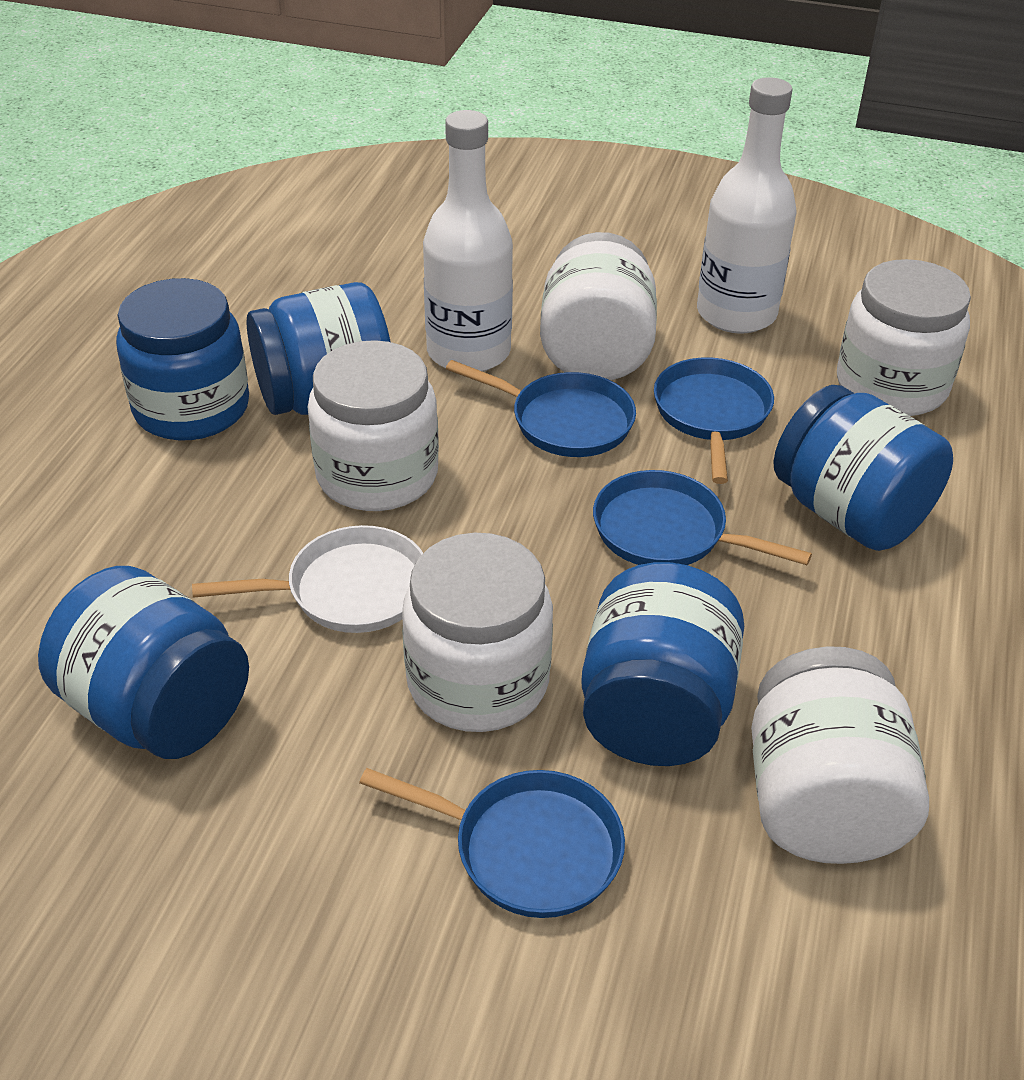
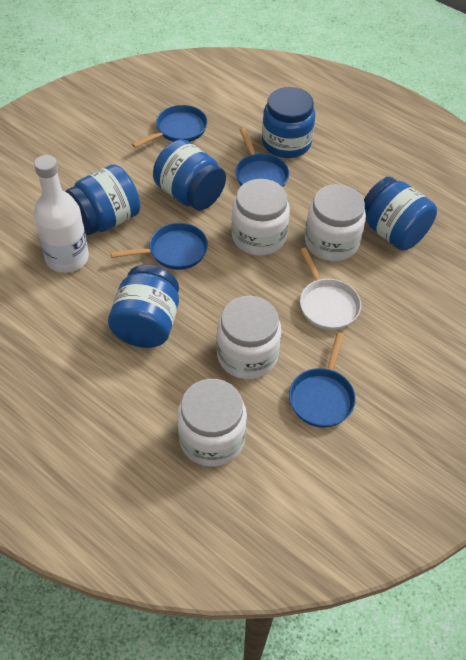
white bottle: 2 -> 1
white jar: 5 -> 4

